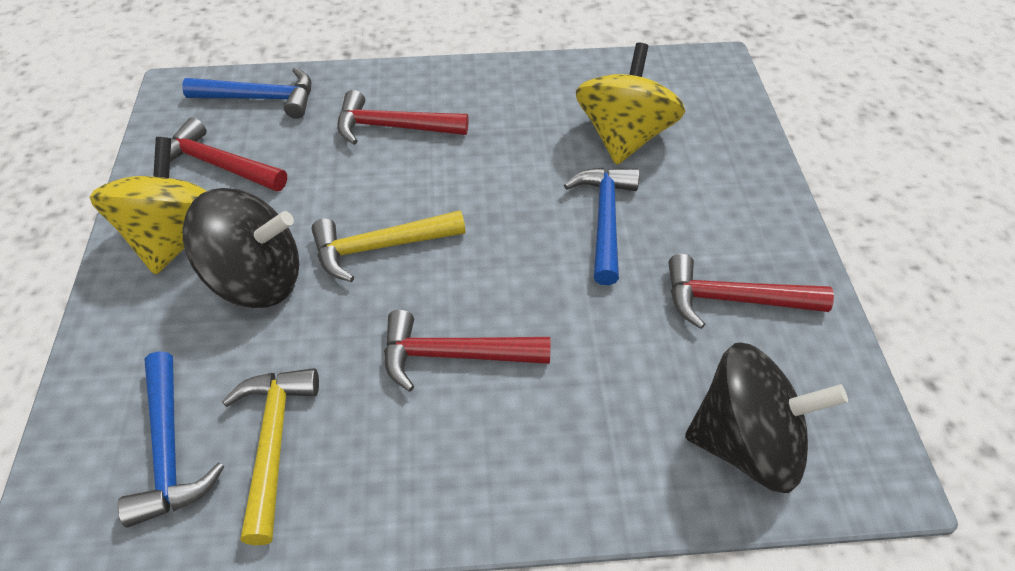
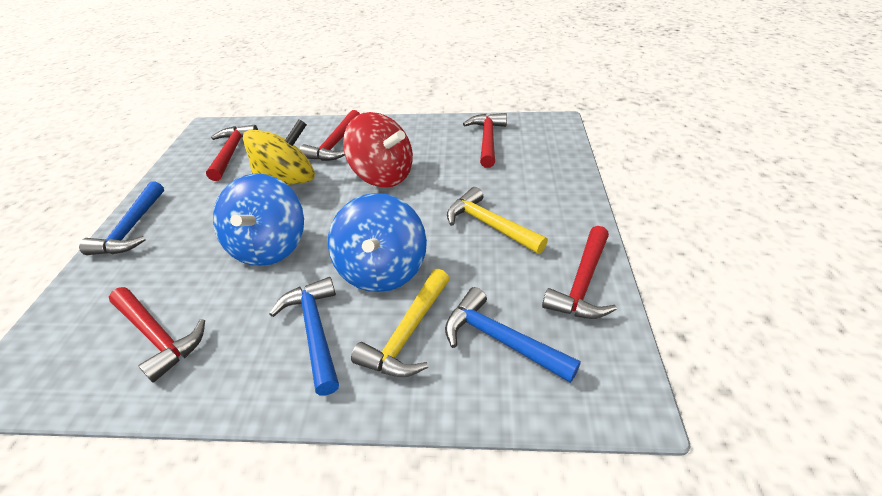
black spinning top: 2 -> 0
blue spinning top: 0 -> 2
red hammer: 4 -> 5
red spinning top: 0 -> 1
yellow spinning top: 2 -> 1

